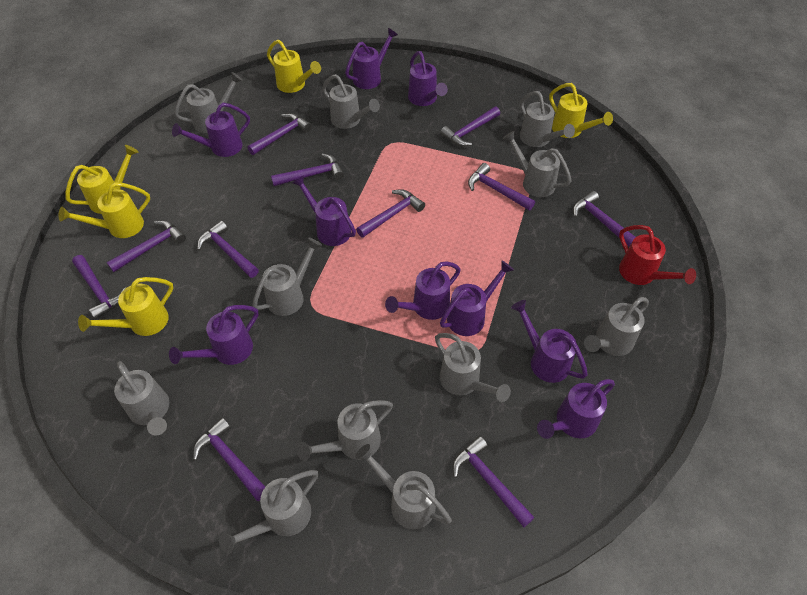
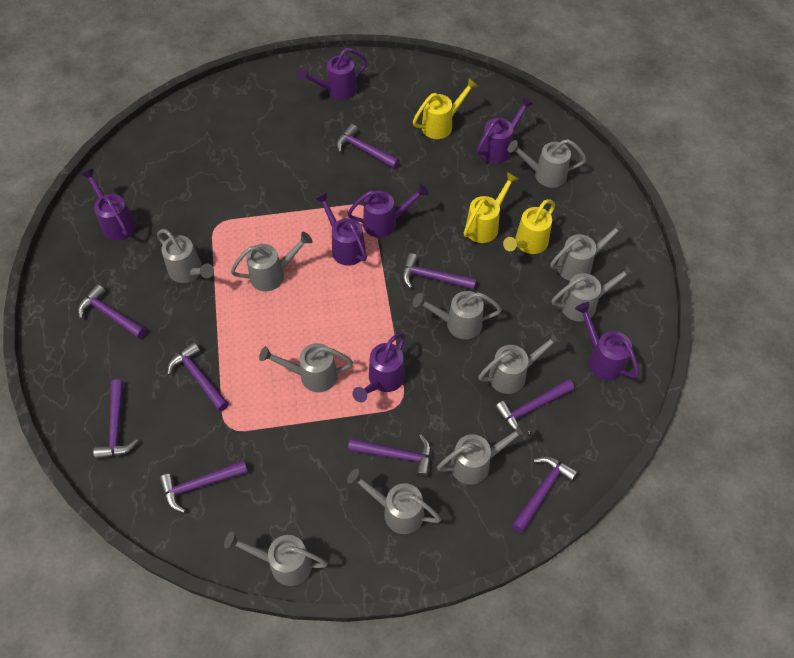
purple hammer: 11 -> 9
purple watering can: 9 -> 7
red watering can: 1 -> 0
yellow watering can: 5 -> 3

